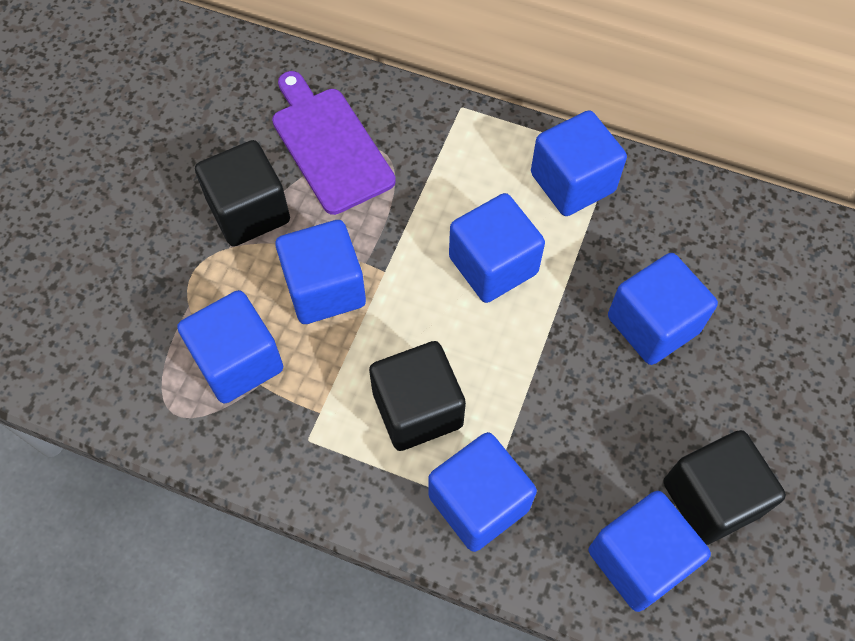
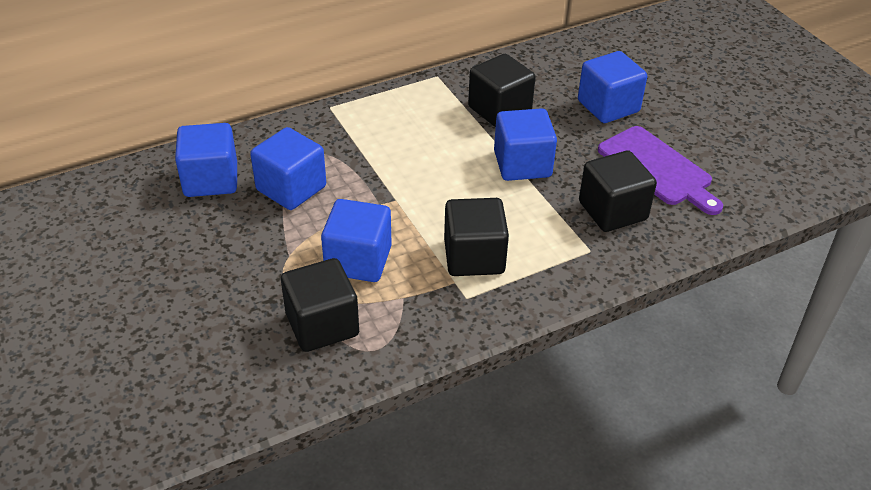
black cube: 3 -> 4
blue cube: 7 -> 5

